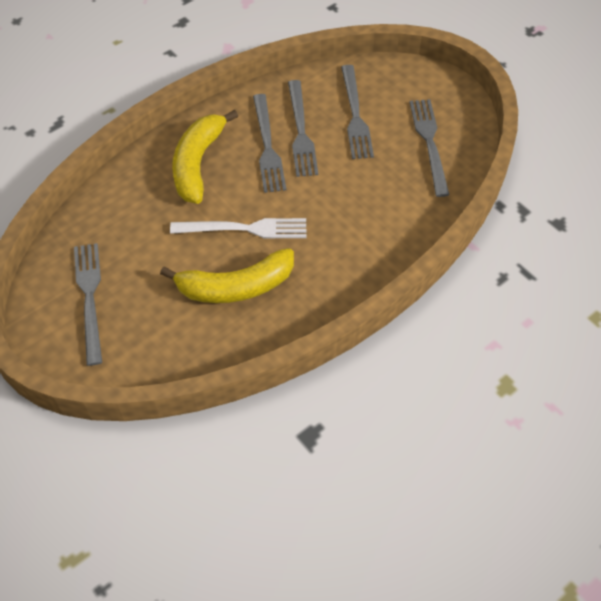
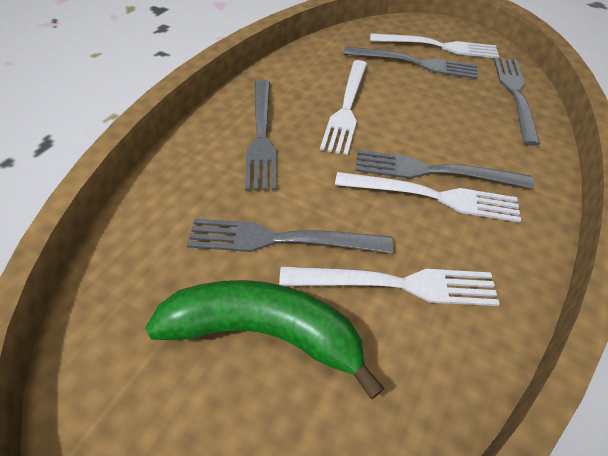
green banana: 0 -> 1
white fork: 1 -> 4
yellow banana: 2 -> 0

